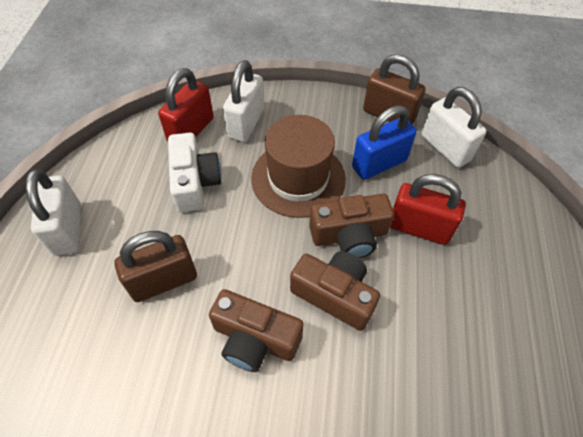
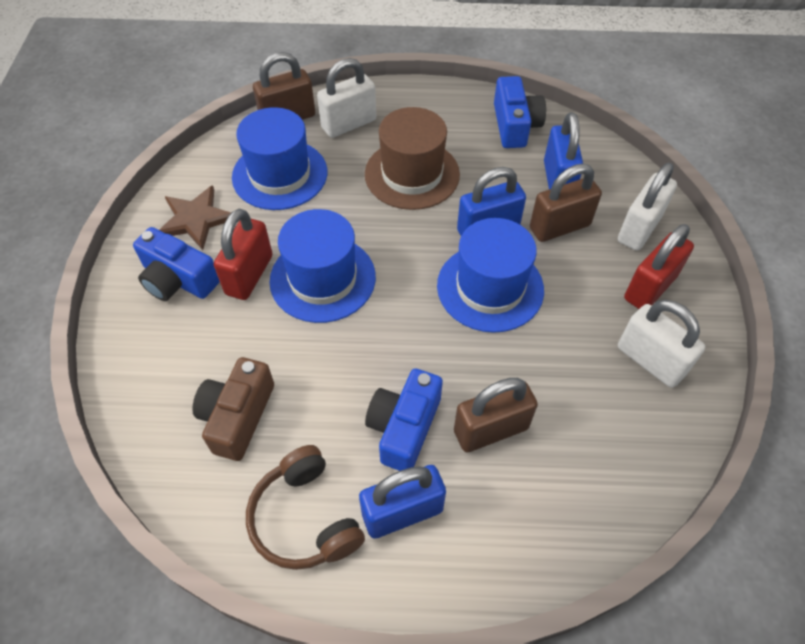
blue camera: 0 -> 3
blue hat: 0 -> 3
blue padlock: 1 -> 3
brown camera: 3 -> 1
brown headphones: 0 -> 1
brown padlock: 2 -> 3
brown star: 0 -> 1
white camera: 1 -> 0

